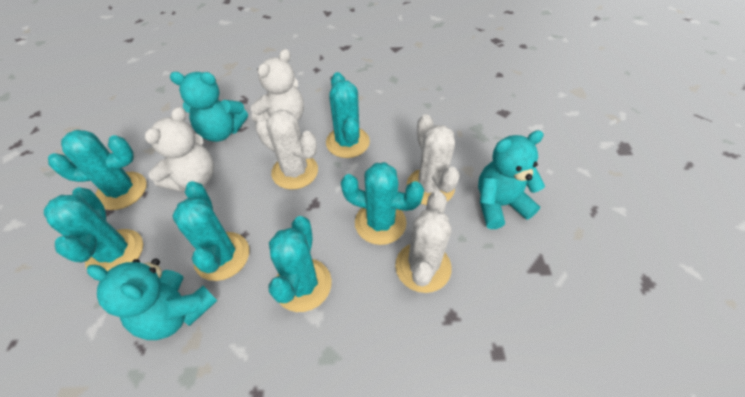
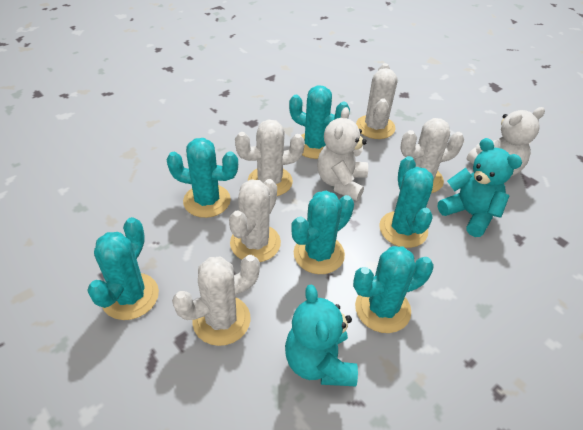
turquoise teddy bear: 3 -> 2
white cactus: 3 -> 5

